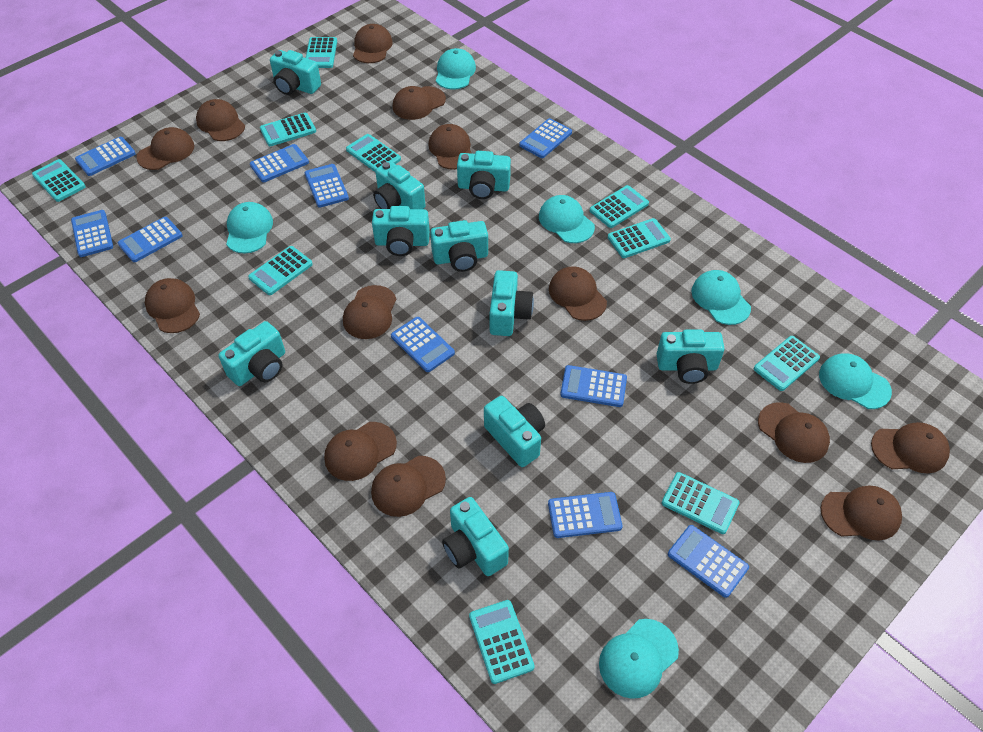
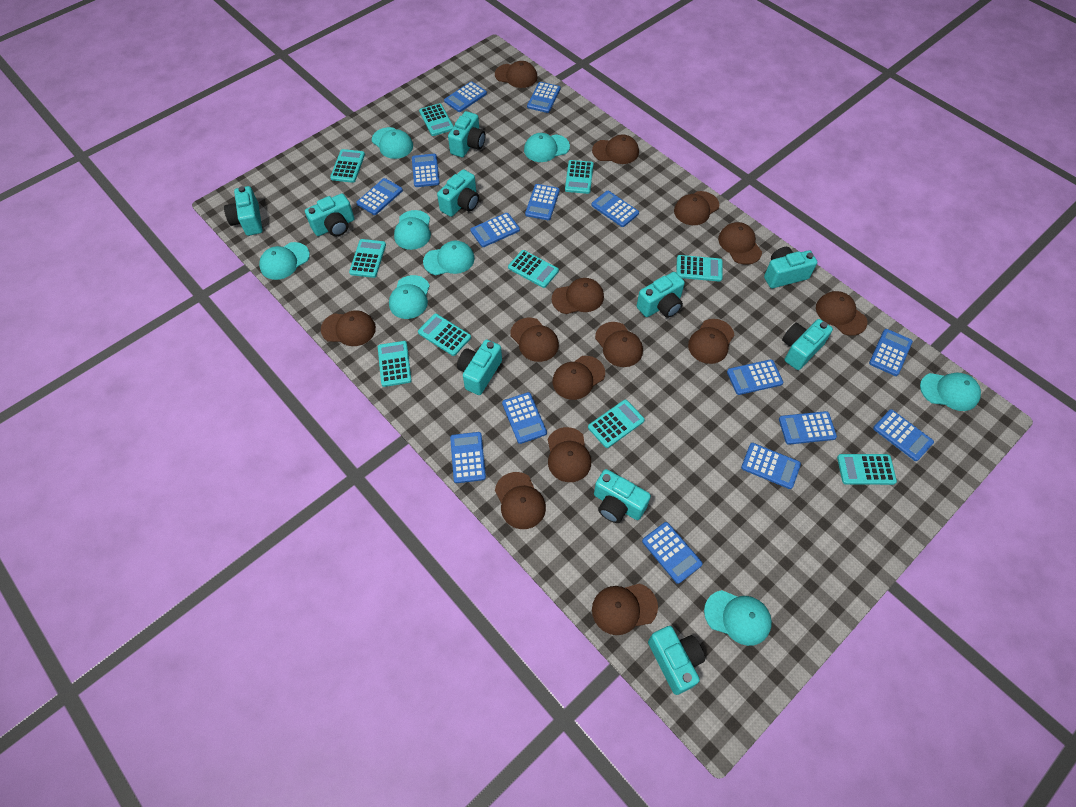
blue calculator: 10 -> 15
brown cap: 13 -> 14
turquoise cap: 6 -> 8

